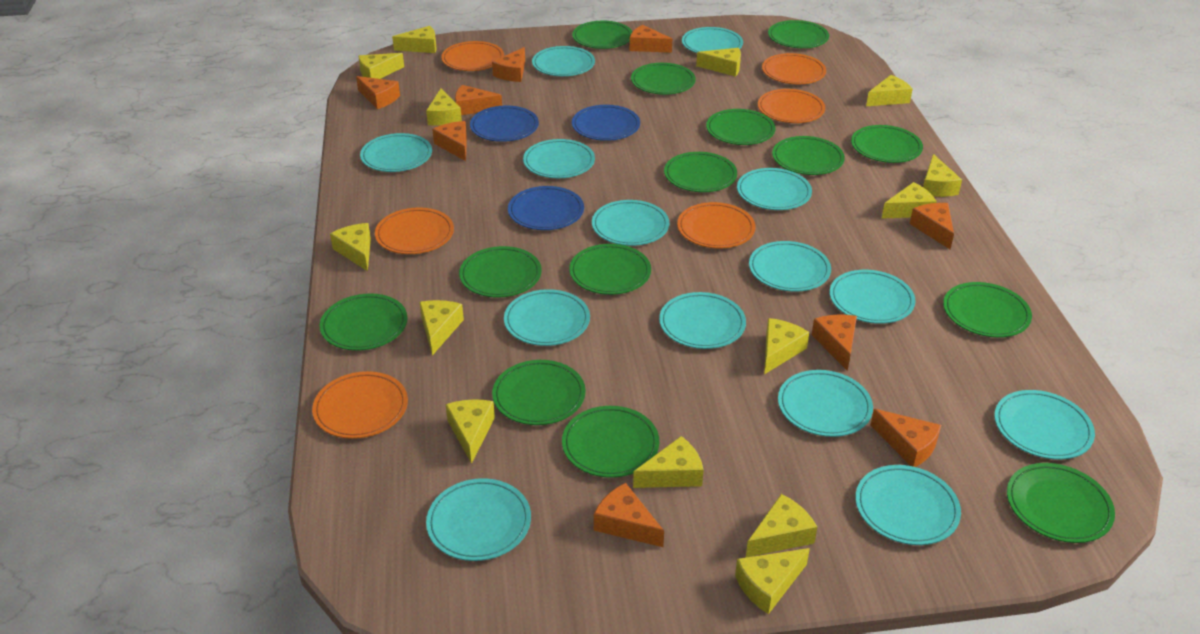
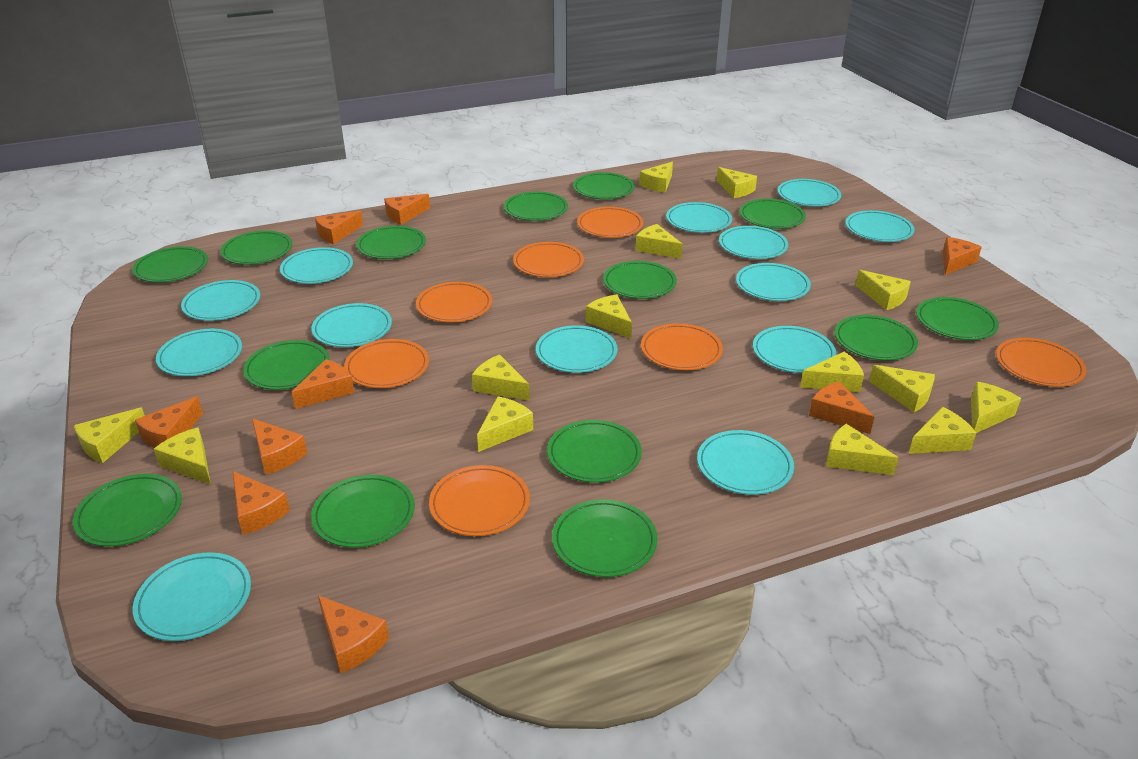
blue plate: 3 -> 0
orange plate: 6 -> 7
turquoise plate: 14 -> 13

